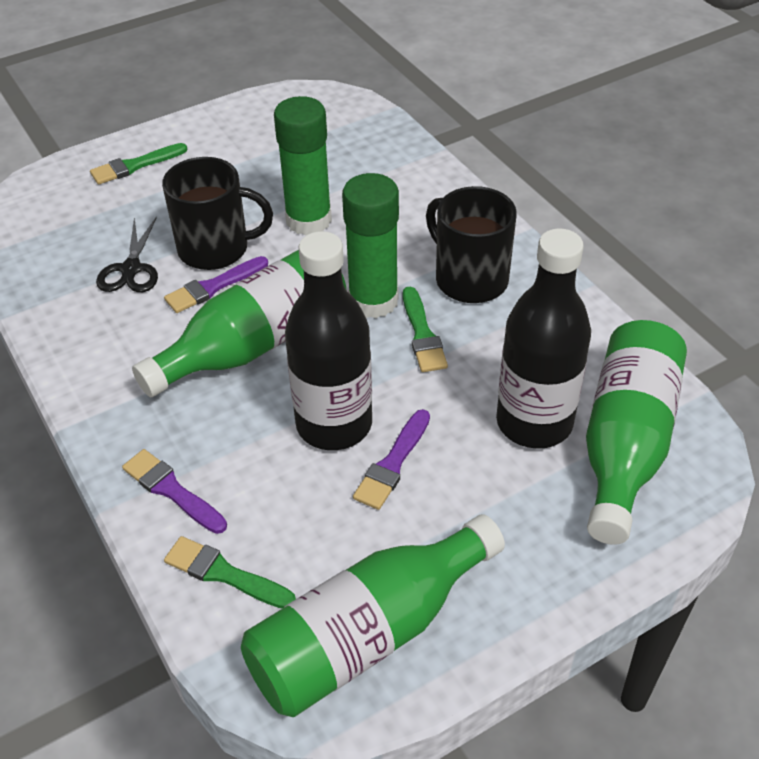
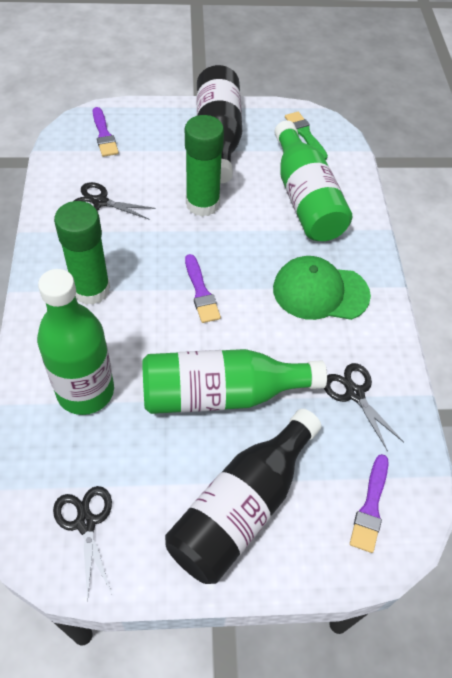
black mug: 2 -> 0
black scissors: 1 -> 3
green brush: 3 -> 1
green cap: 0 -> 1

